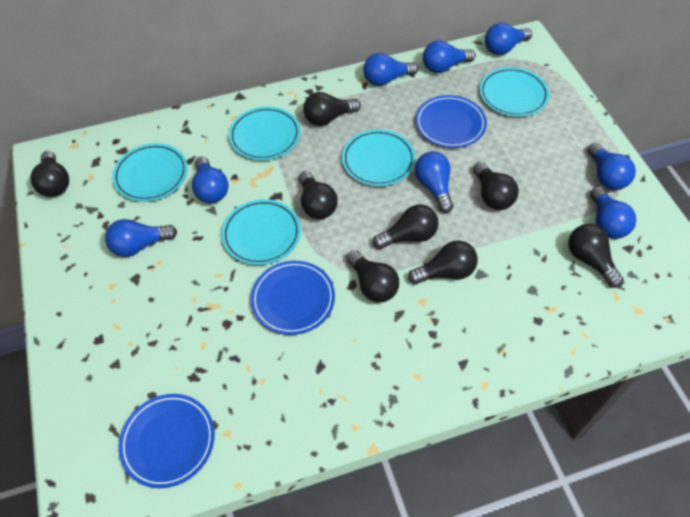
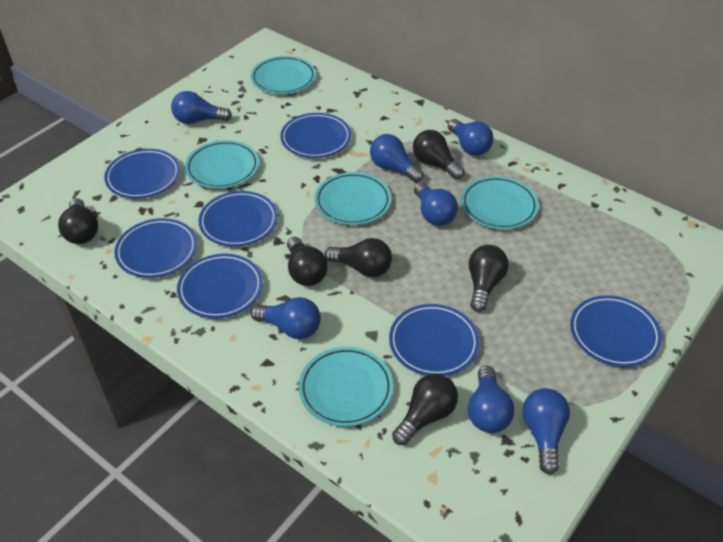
black light bulb: 8 -> 6
blue light bulb: 8 -> 7
blue plate: 3 -> 7

